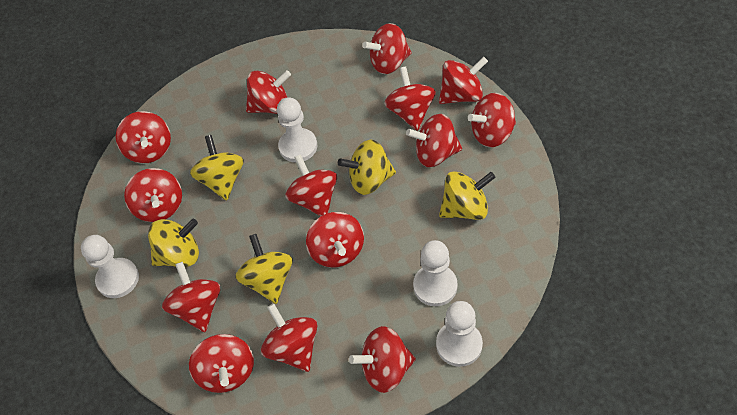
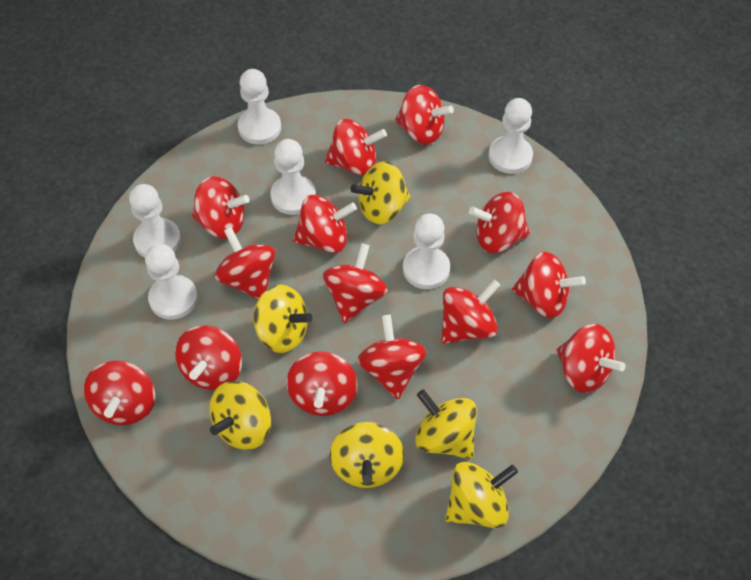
white pawn: 4 -> 6
yellow spinning top: 5 -> 6

